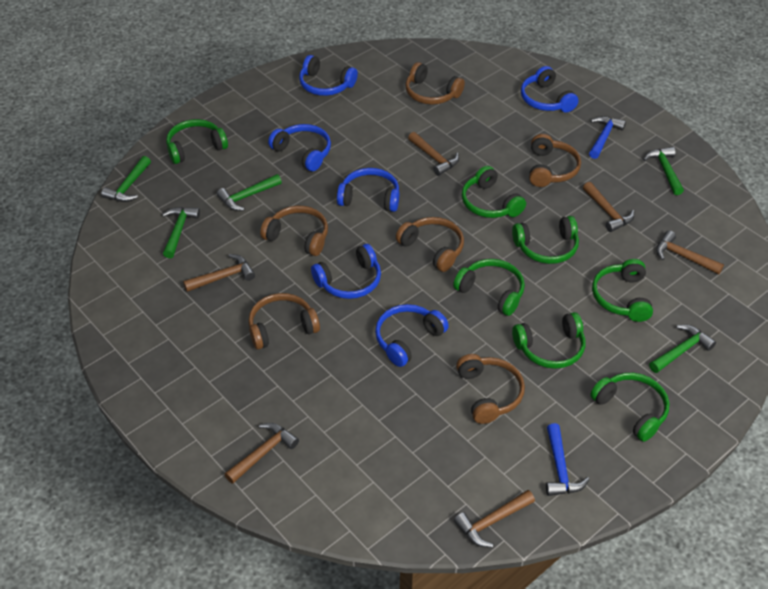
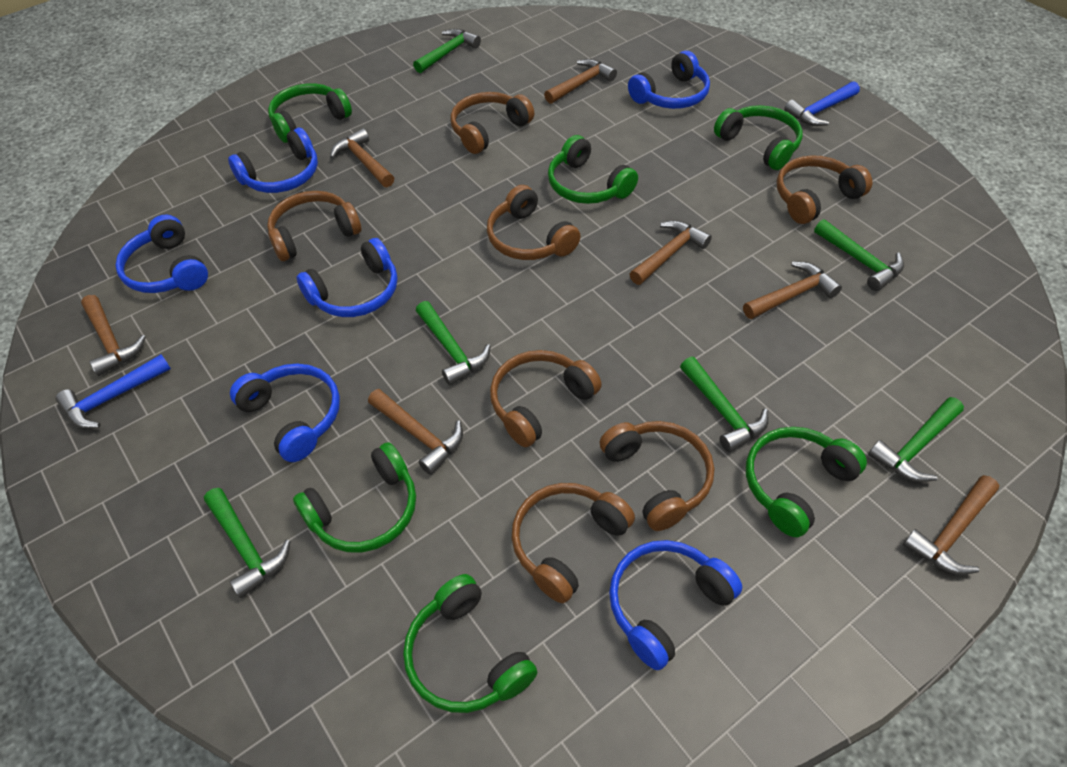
brown hammer: 6 -> 7
brown headphones: 6 -> 7
green hammer: 5 -> 6
green headphones: 7 -> 6

